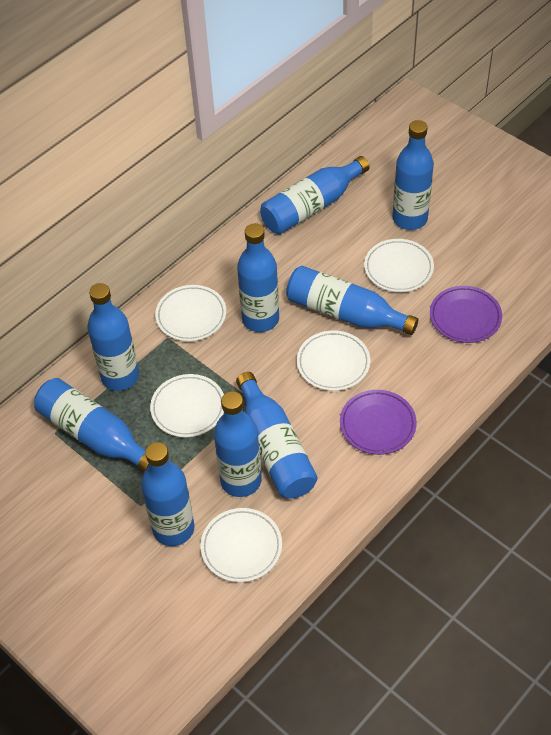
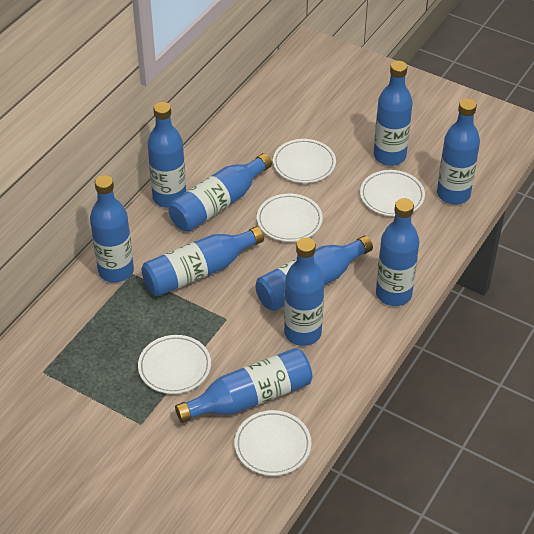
blue bottle: 9 -> 10
purple plate: 2 -> 0

